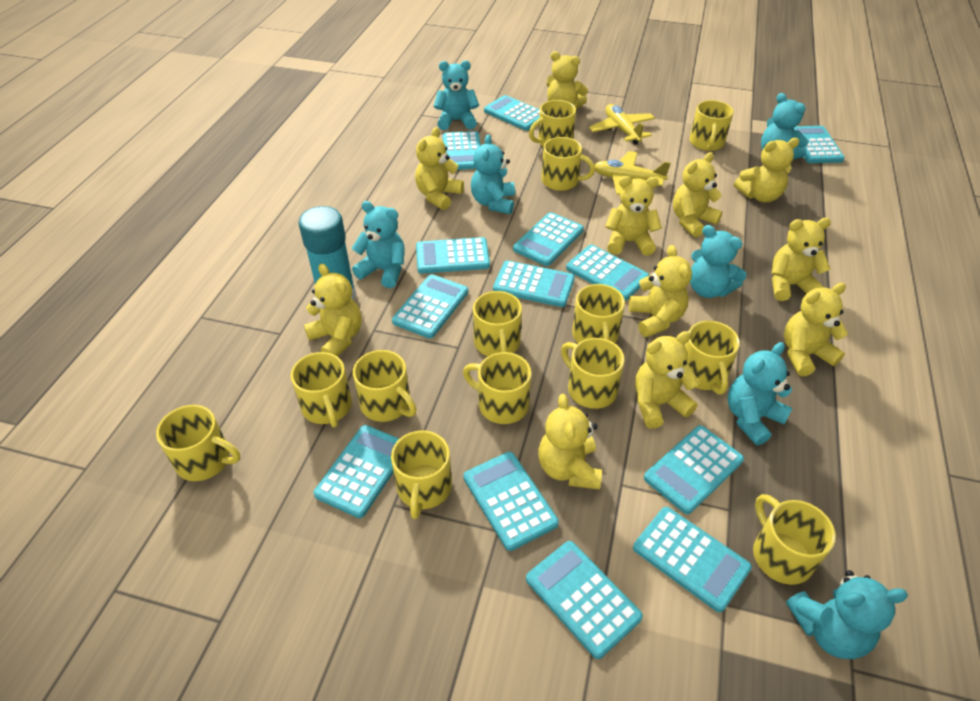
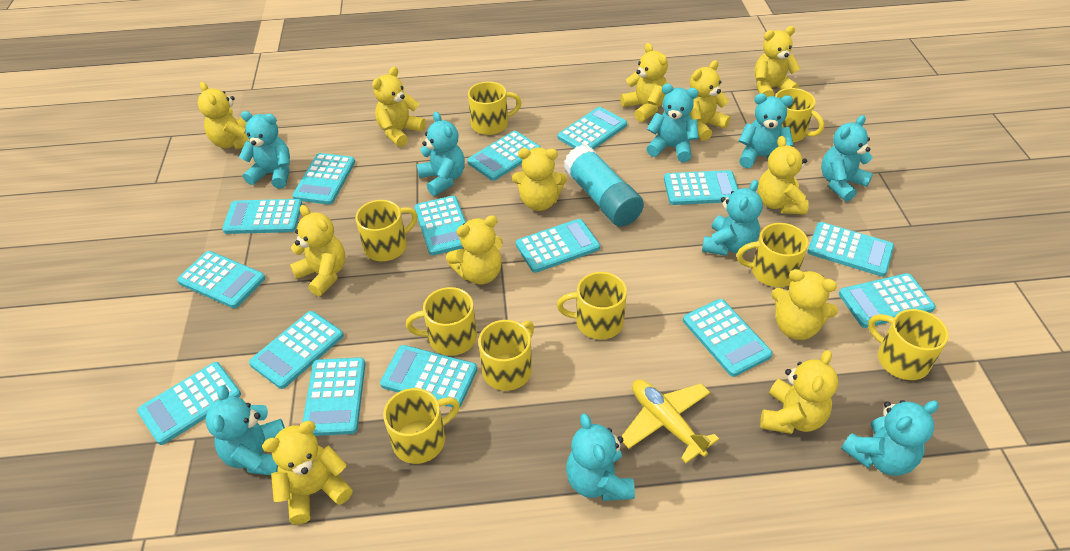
turquoise calculator: 13 -> 15
turquoise teddy bear: 7 -> 9
yellow mug: 13 -> 9
yellow plane: 2 -> 1
yellow teddy bear: 11 -> 12

